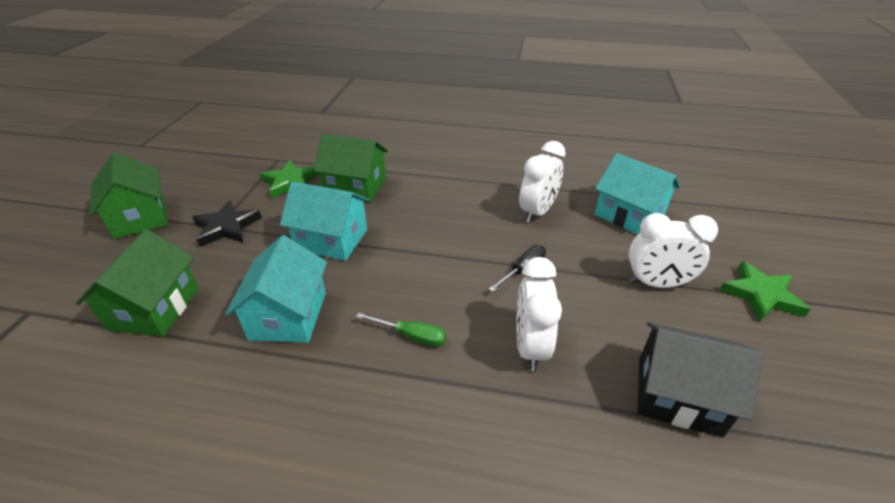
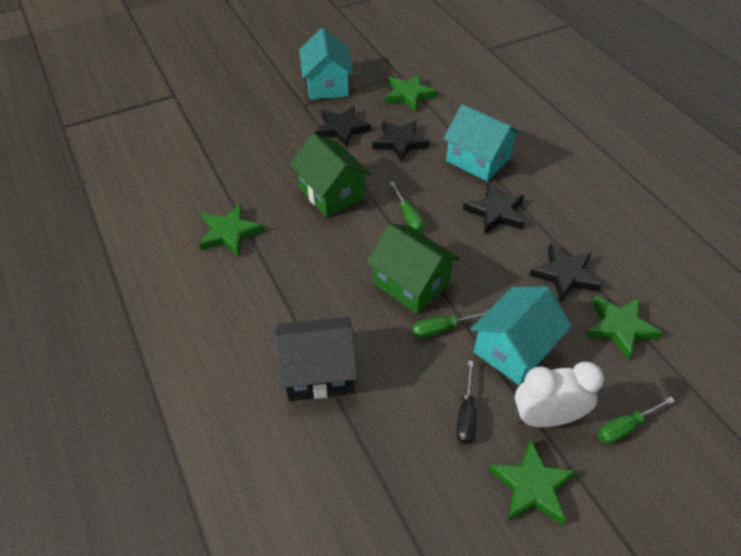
black star: 1 -> 4
green house: 3 -> 2
green screwdriver: 1 -> 3
green star: 2 -> 4
white clock: 3 -> 1

